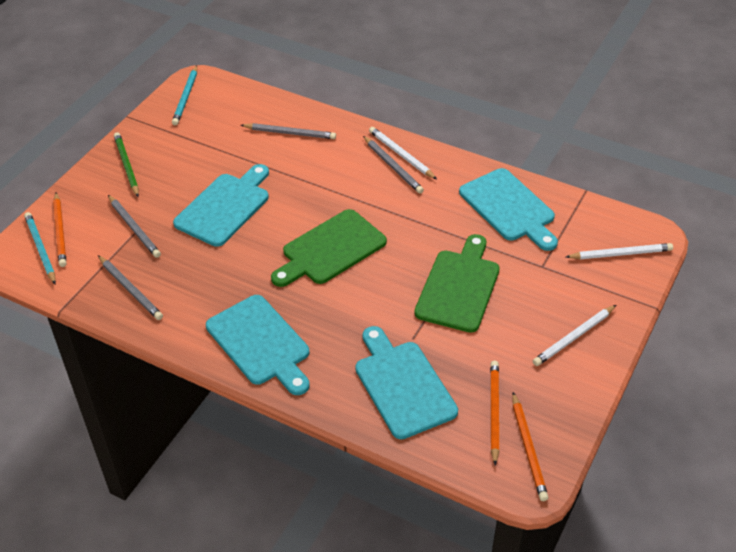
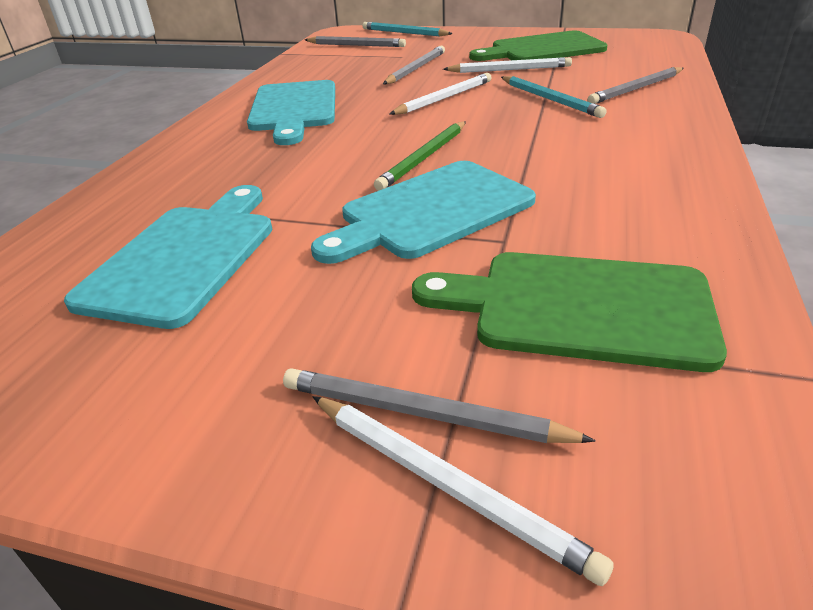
orange pencil: 3 -> 0
turquoise cutting board: 4 -> 3

